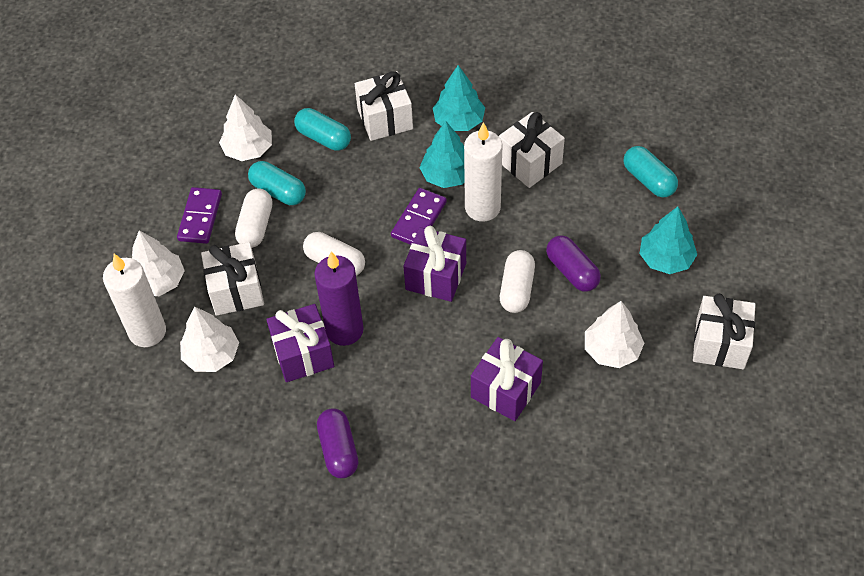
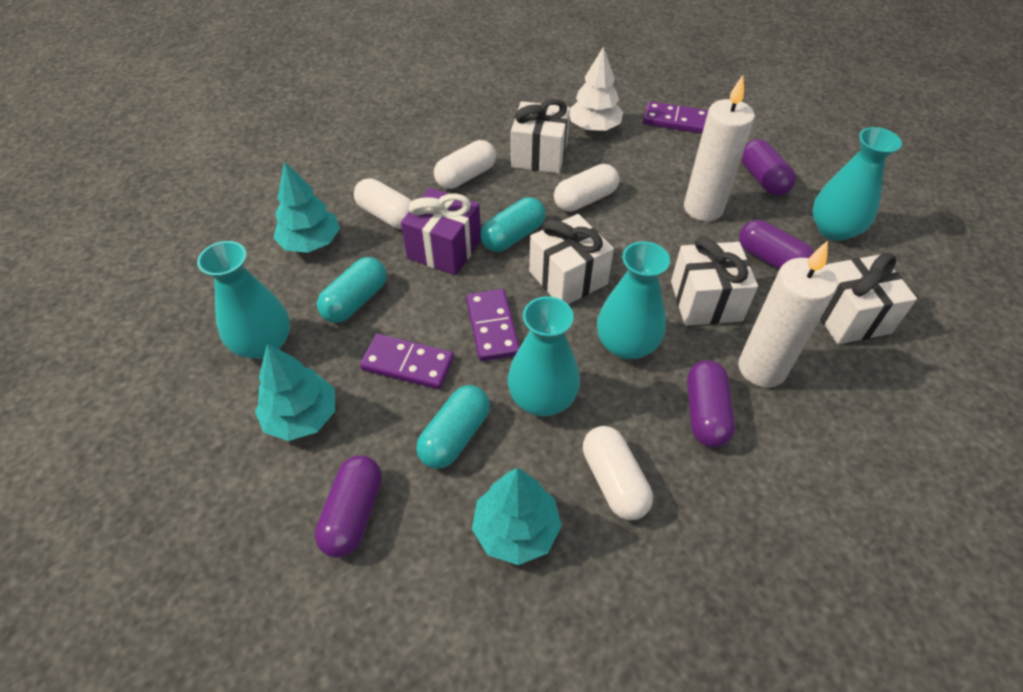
purple candle: 1 -> 0
purple capsule: 2 -> 4
purple domino: 2 -> 3
purple gift: 3 -> 1
turquoise vase: 0 -> 4
white capsule: 3 -> 4
white tree: 4 -> 1

